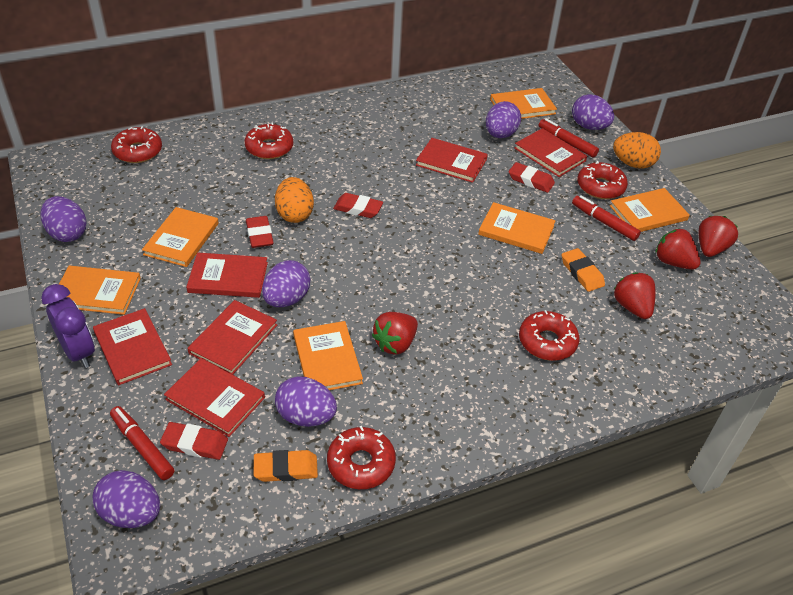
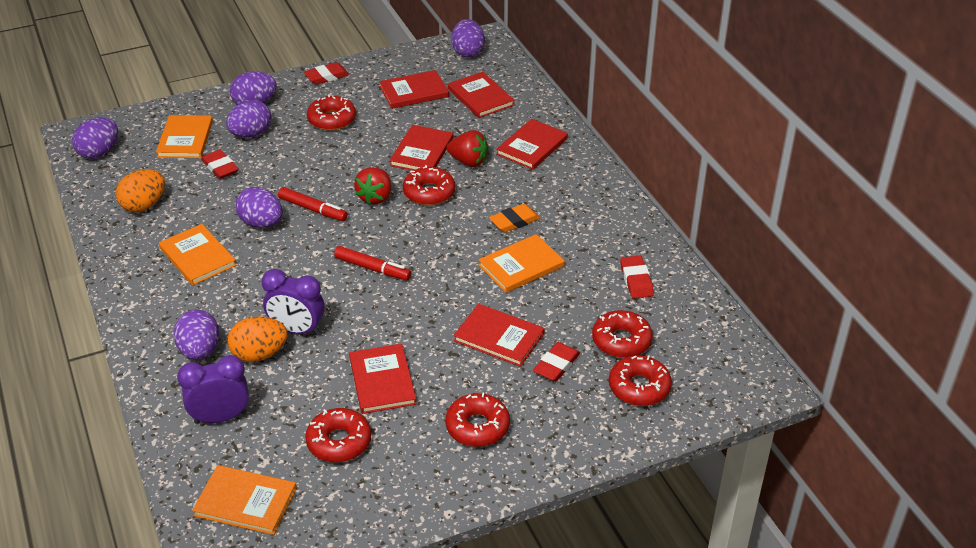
orange book: 6 -> 4
orange eraser: 2 -> 1
purple clock: 1 -> 2
red donut: 5 -> 6
red marker: 3 -> 2
red strawberry: 4 -> 2

